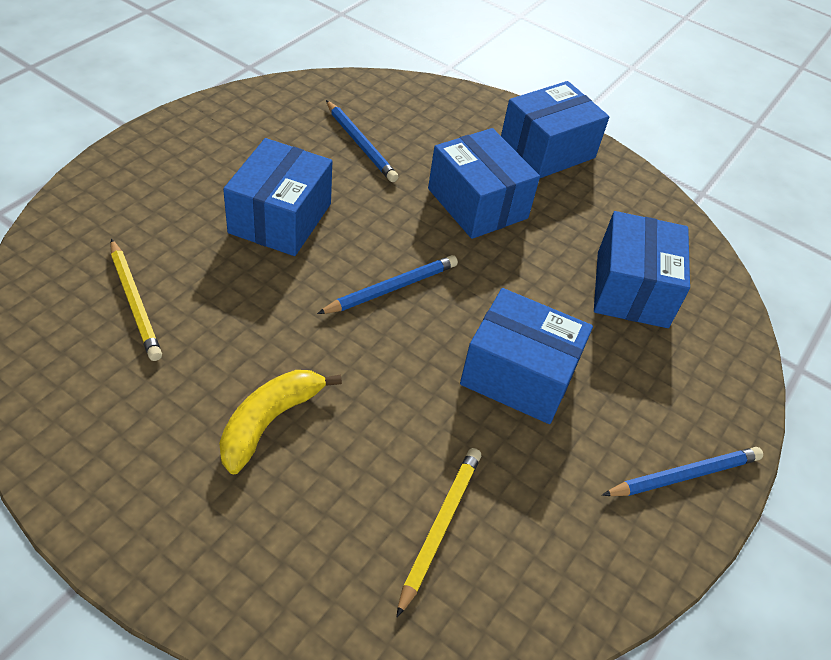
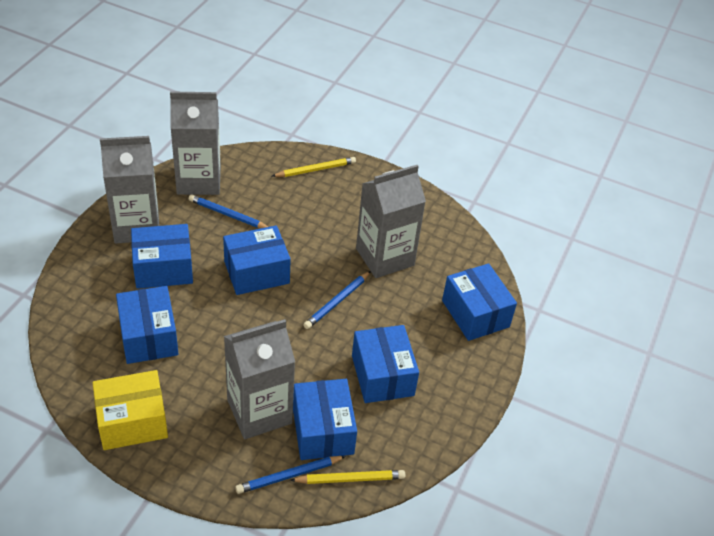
blue box: 5 -> 6
grey carton: 0 -> 4
yellow banana: 1 -> 0
yellow box: 0 -> 1

